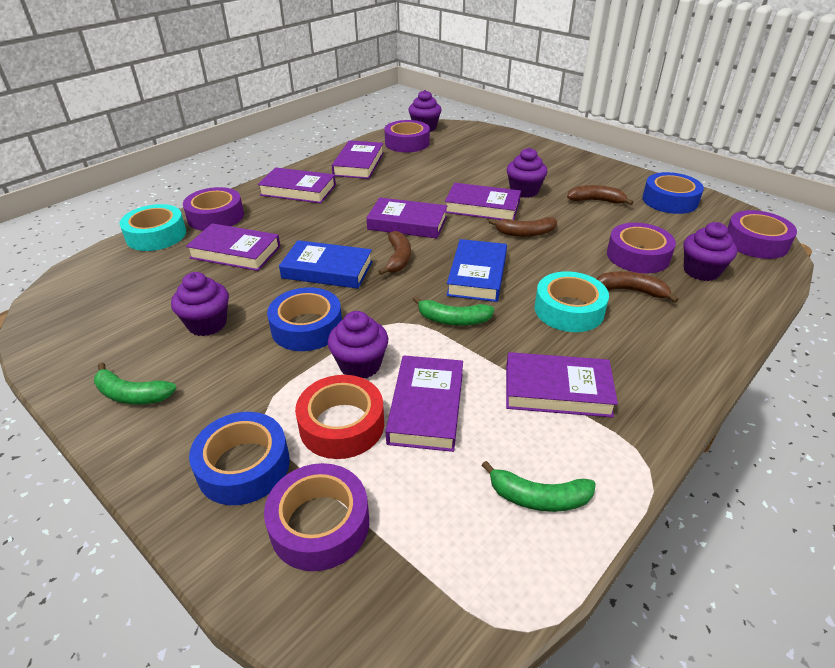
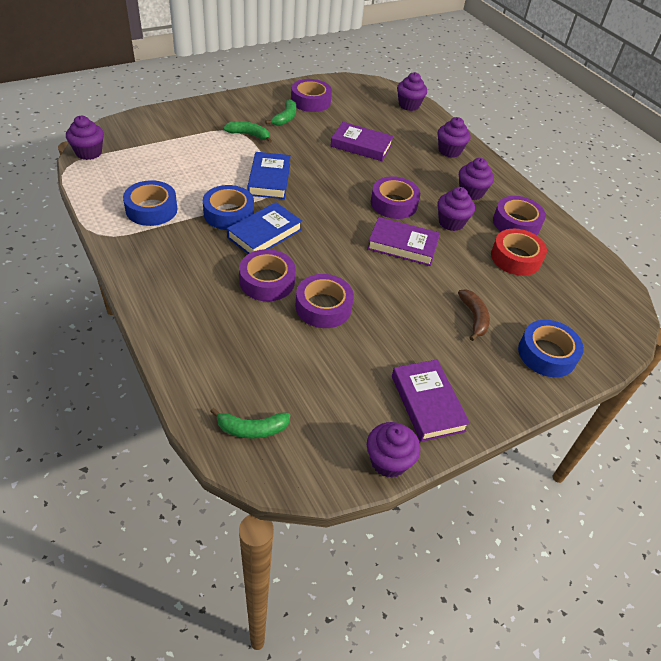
brown banana: 4 -> 1
purple book: 7 -> 3
purple cupcake: 5 -> 6
turquoise tape: 2 -> 0

